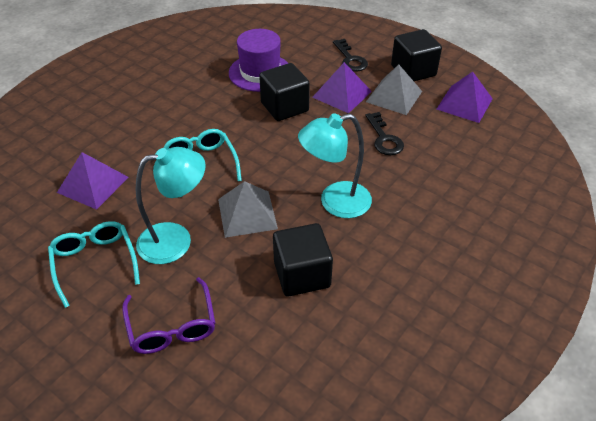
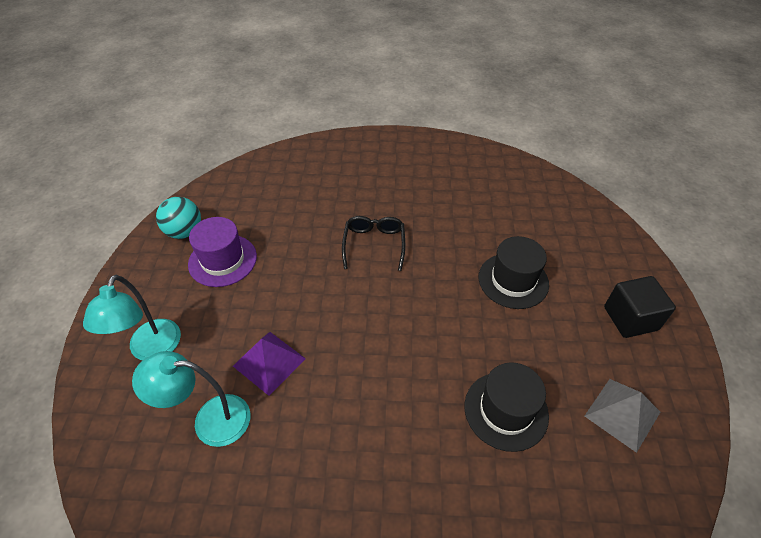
black cube: 3 -> 1
black glasses: 0 -> 1
black hat: 0 -> 2
black key: 2 -> 0
grey pyramid: 2 -> 1
purple glasses: 1 -> 0
purple pyramid: 3 -> 1
turquoise ball: 0 -> 1
turquoise glasses: 2 -> 0

